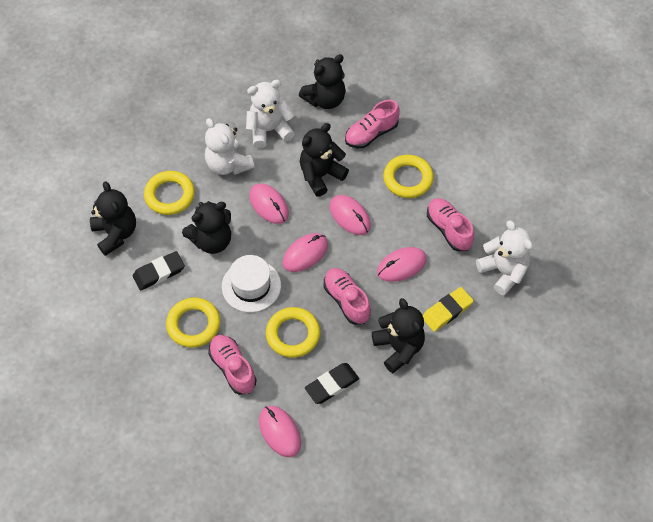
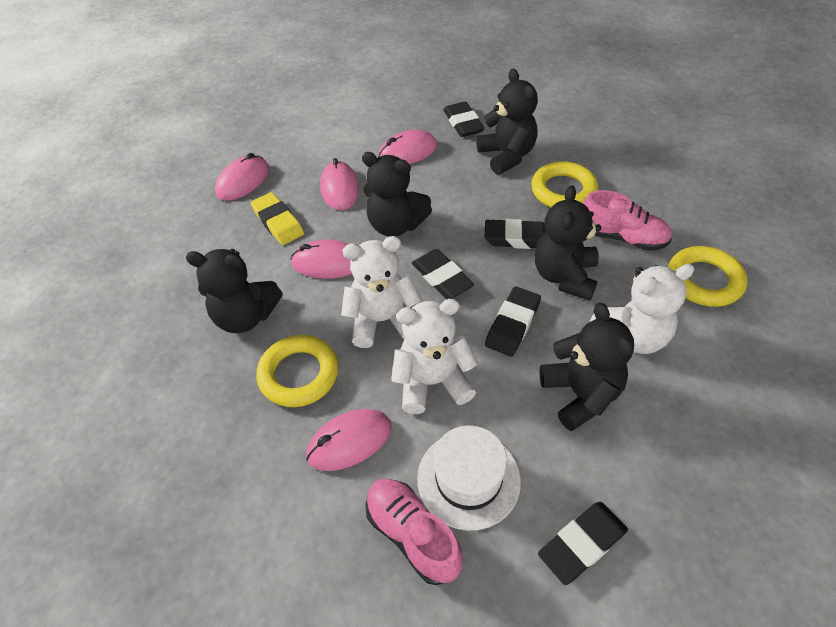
black eraser: 2 -> 5
pink shoe: 4 -> 2
yellow ring: 4 -> 3

